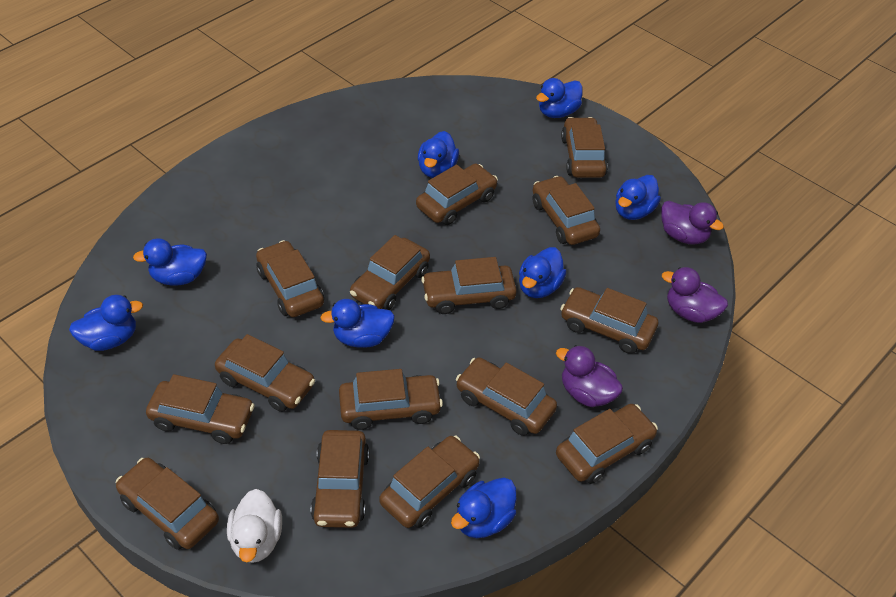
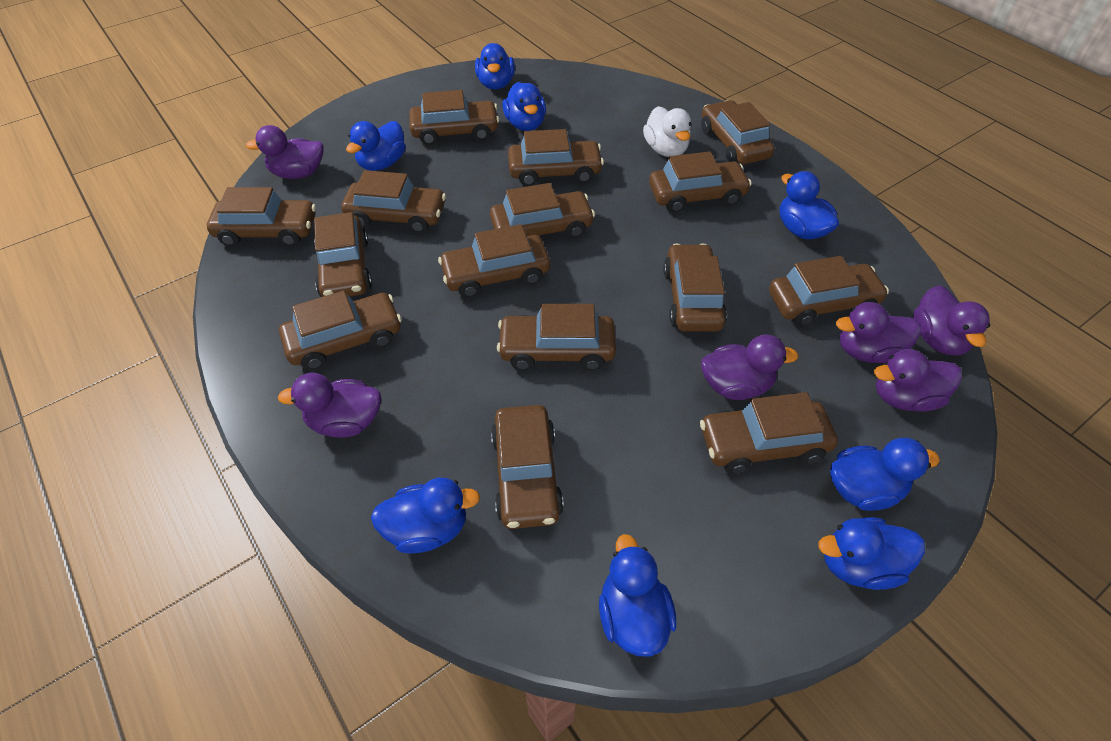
purple duck: 3 -> 6

